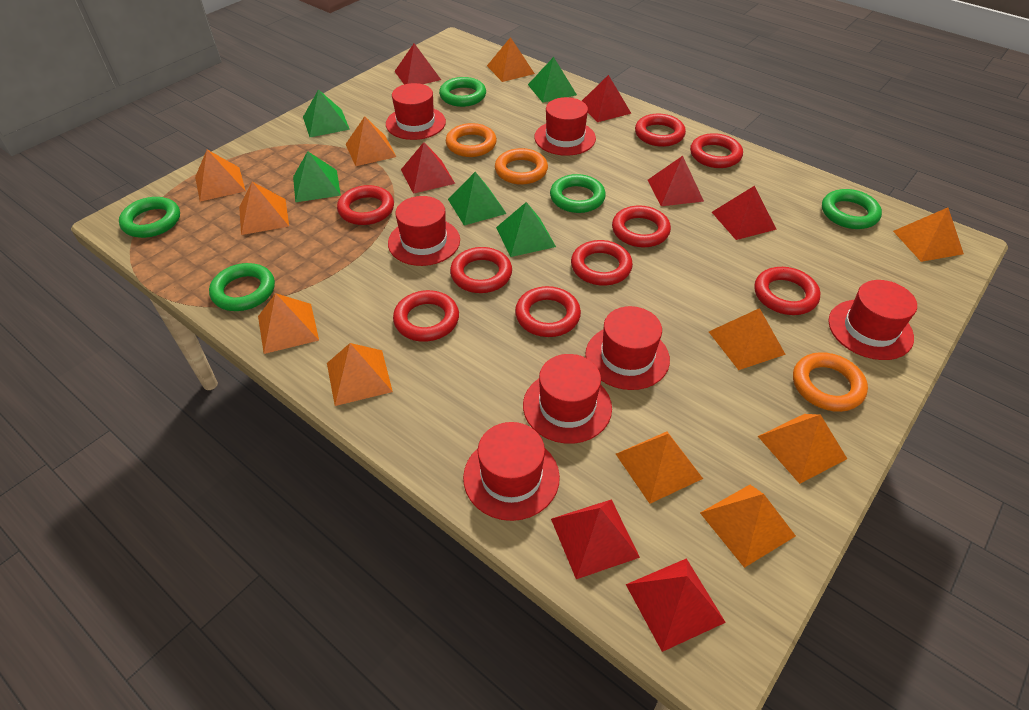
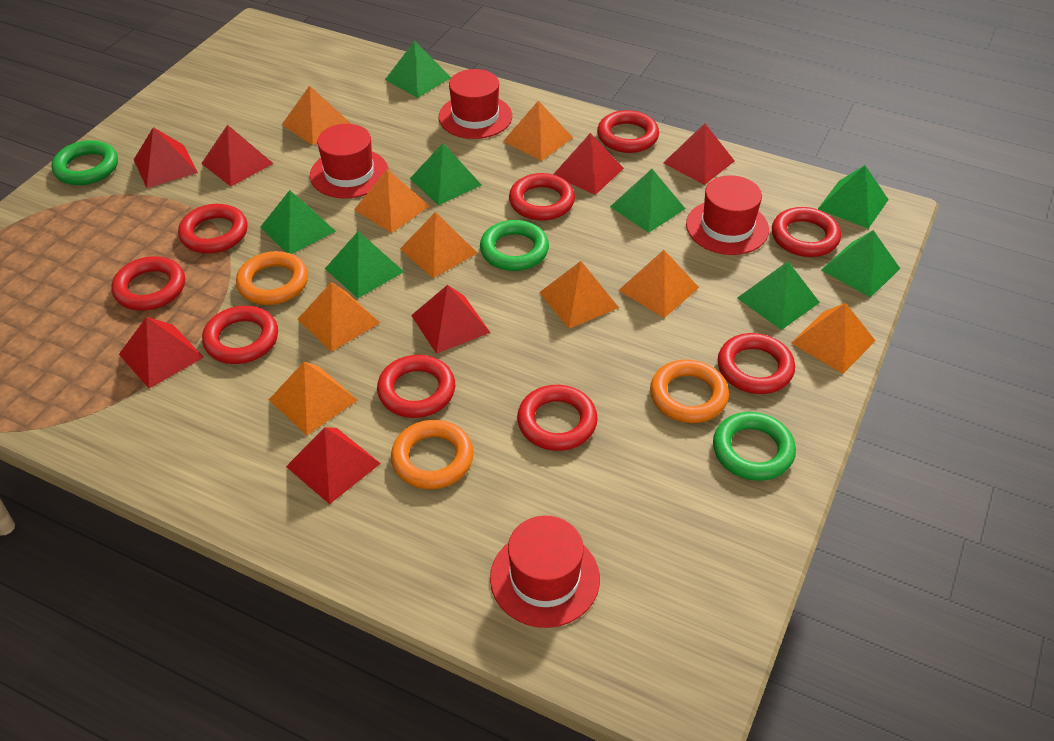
green pyramid: 5 -> 8
green ring: 5 -> 3
orange pyramid: 11 -> 9
red hat: 7 -> 4

